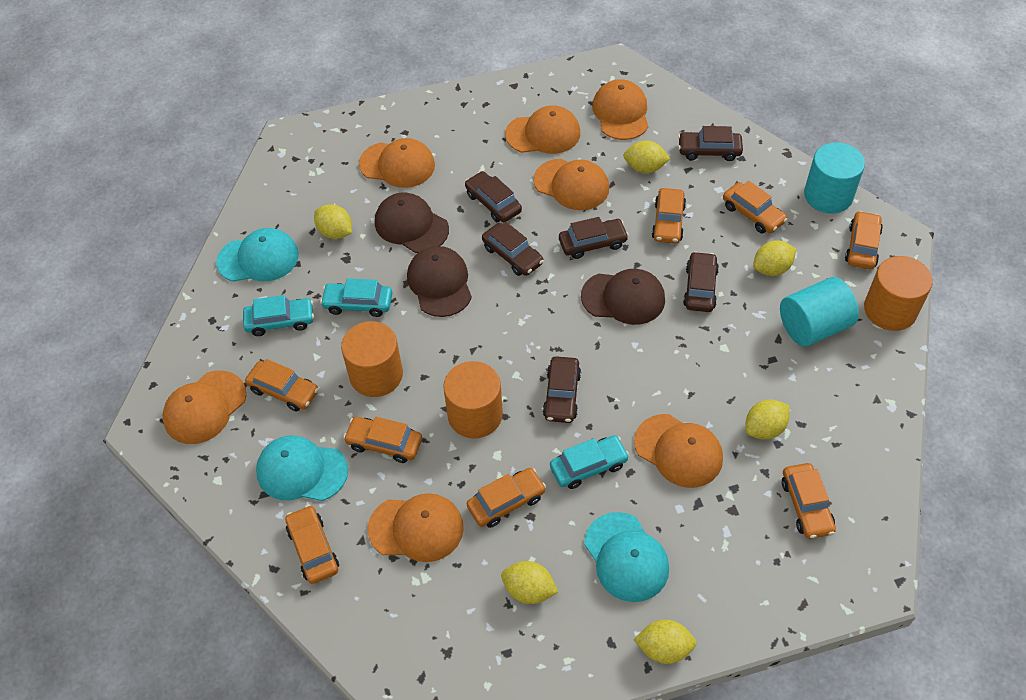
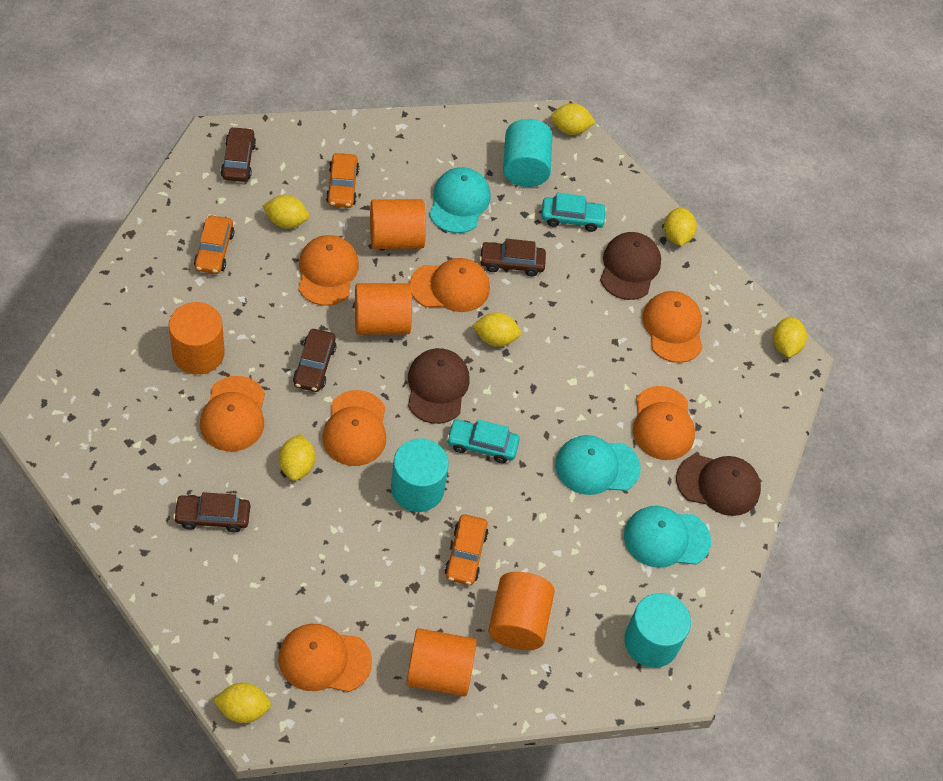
brown car: 6 -> 4
orange car: 8 -> 3
orange cylinder: 3 -> 5
turquoise car: 3 -> 2
turquoise cylinder: 2 -> 3
yellow lemon: 6 -> 7

